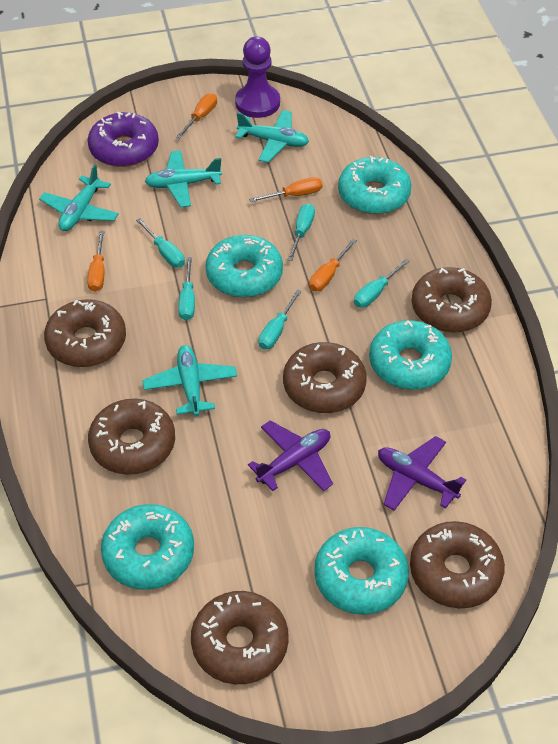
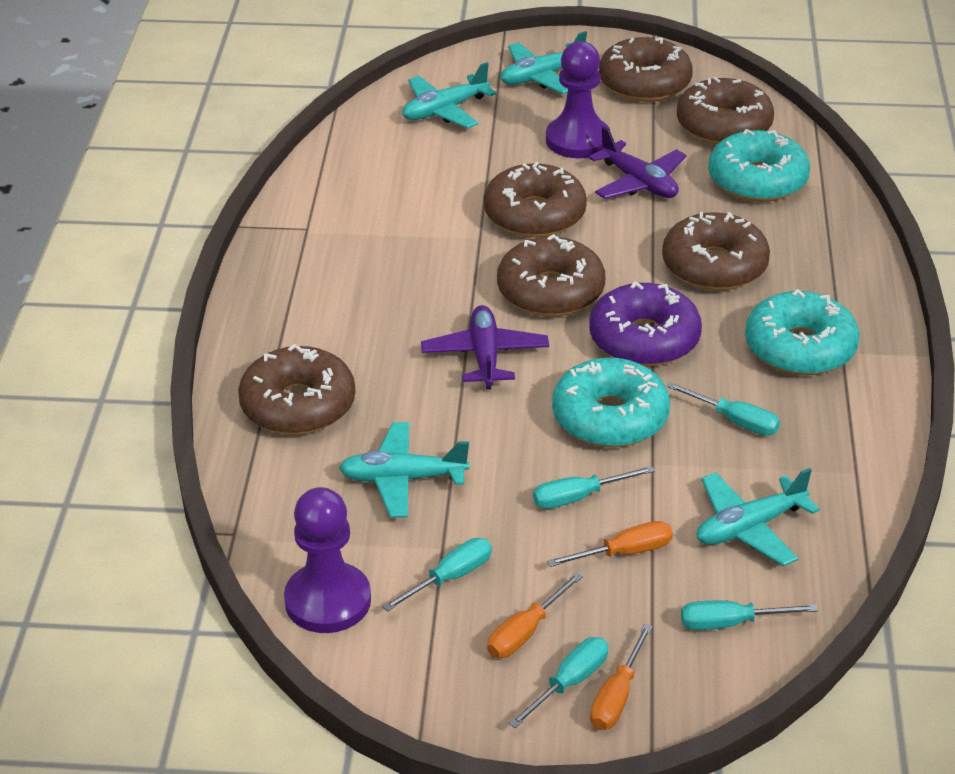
orange screwdriver: 4 -> 3
purple pawn: 1 -> 2
turquoise donut: 5 -> 3

